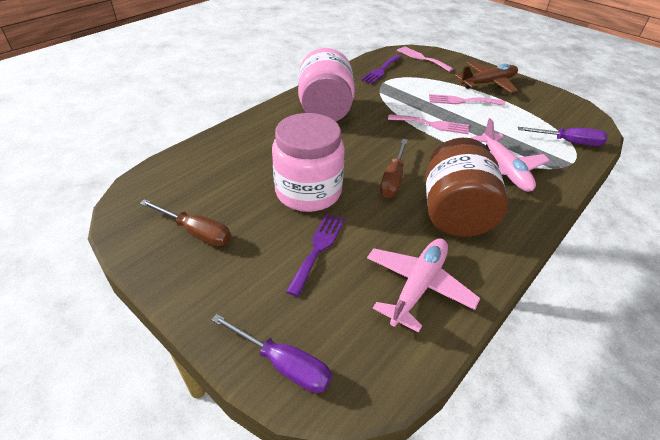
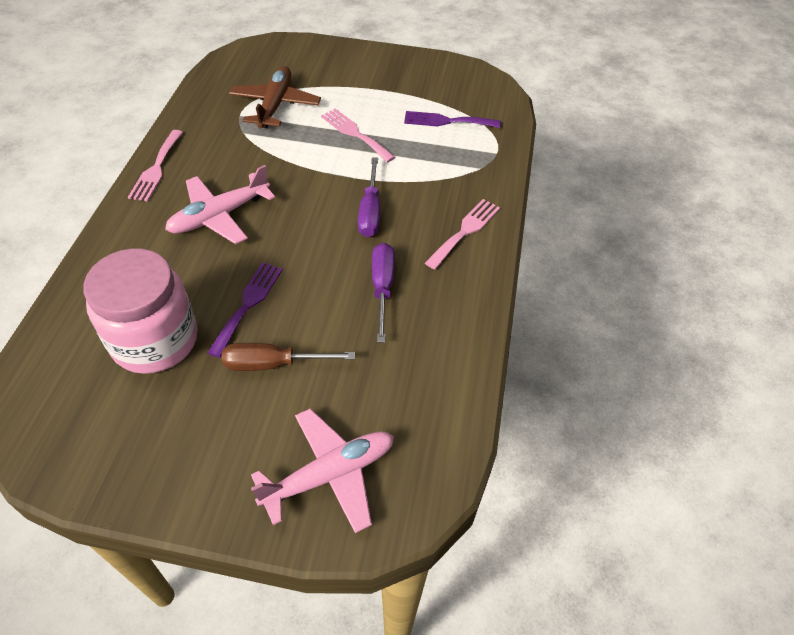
brown jar: 1 -> 0
brown screwdriver: 2 -> 1
pink jar: 2 -> 1

